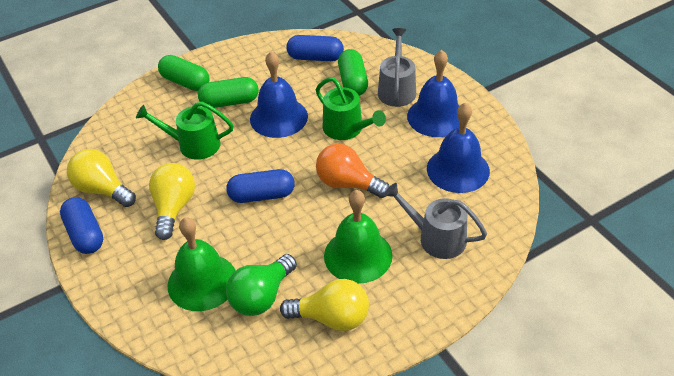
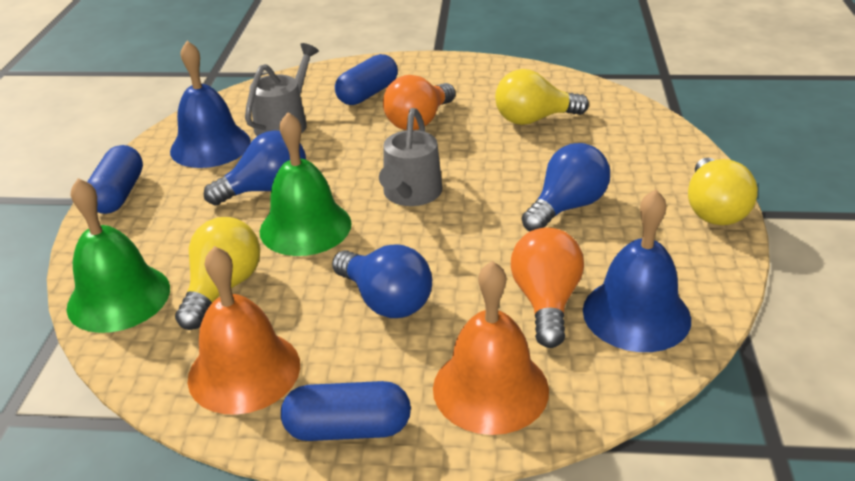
blue bell: 3 -> 2
blue light bulb: 0 -> 3
green capsule: 3 -> 0
green light bulb: 1 -> 0
green watering can: 2 -> 0
orange bell: 0 -> 2
orange light bulb: 1 -> 2

